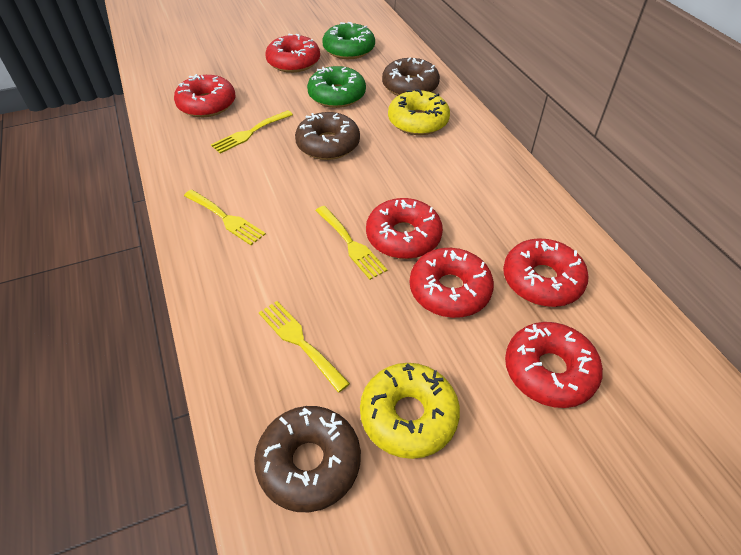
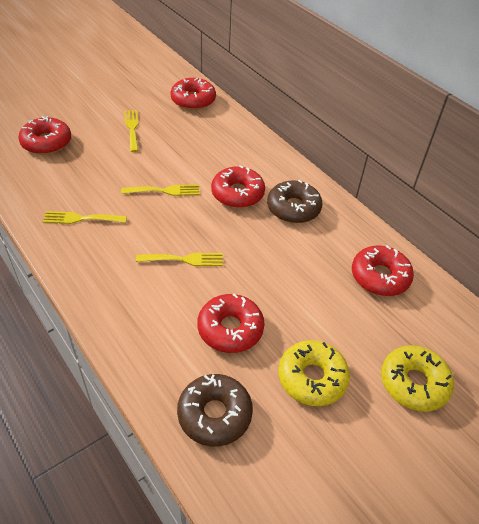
brown donut: 3 -> 2
green donut: 2 -> 0
red donut: 6 -> 5

